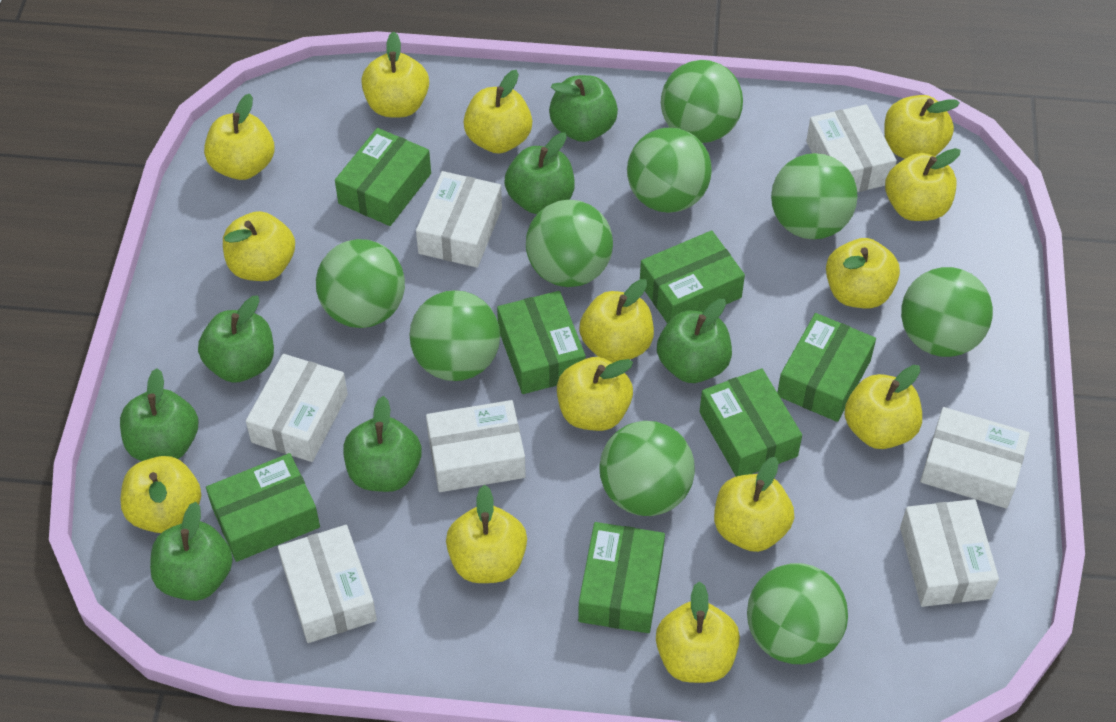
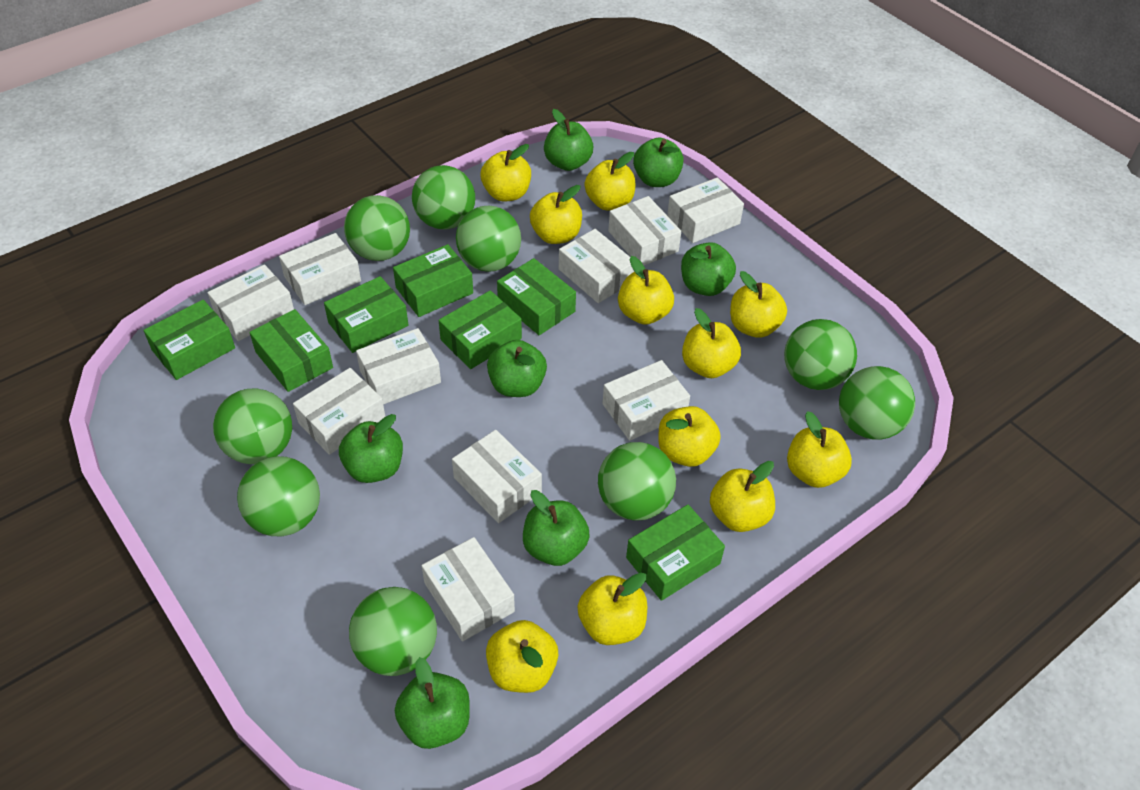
white box: 7 -> 10
yellow apple: 14 -> 11

